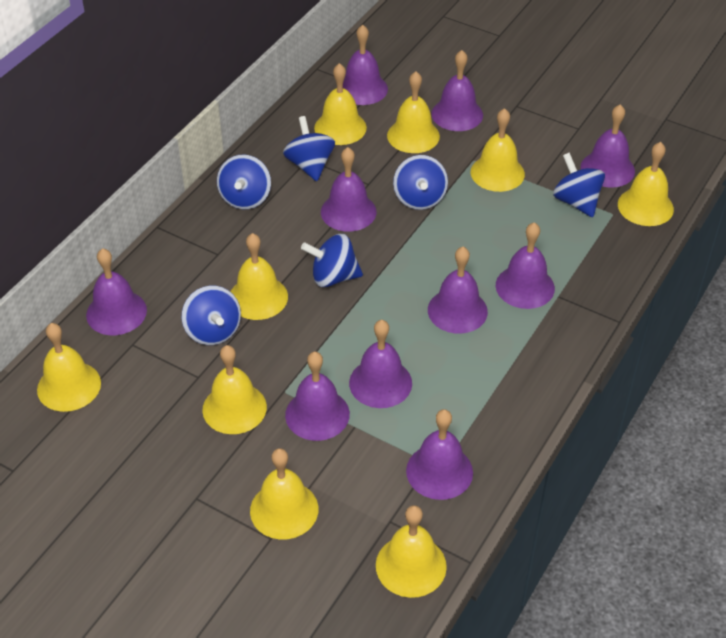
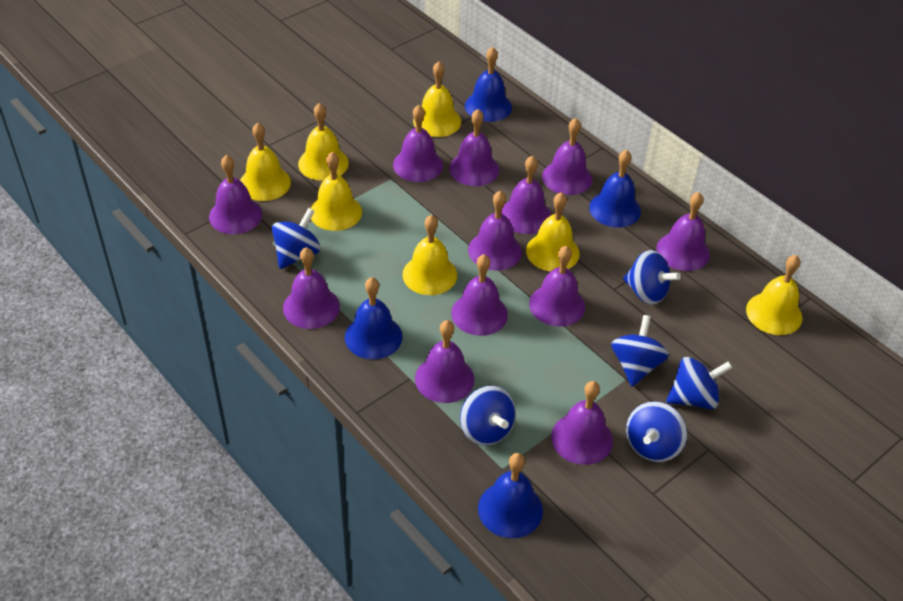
blue bell: 0 -> 4
purple bell: 10 -> 12
yellow bell: 9 -> 7

